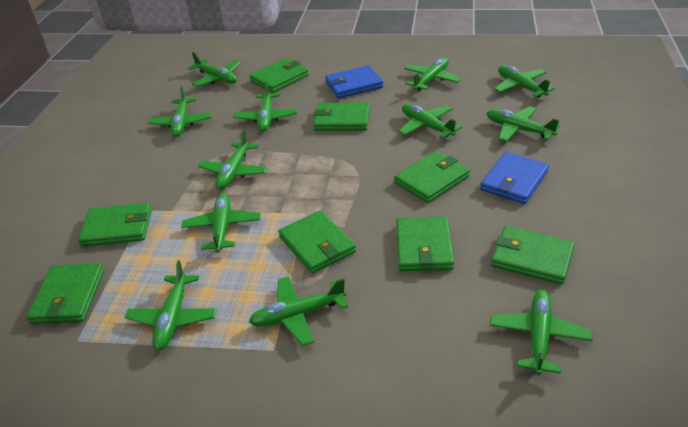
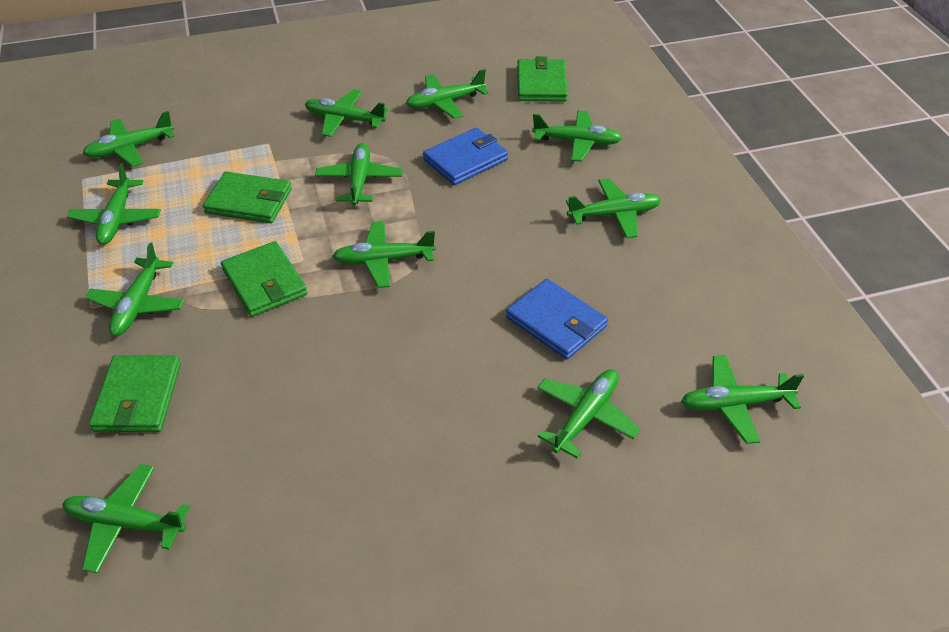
green wallet: 8 -> 4

